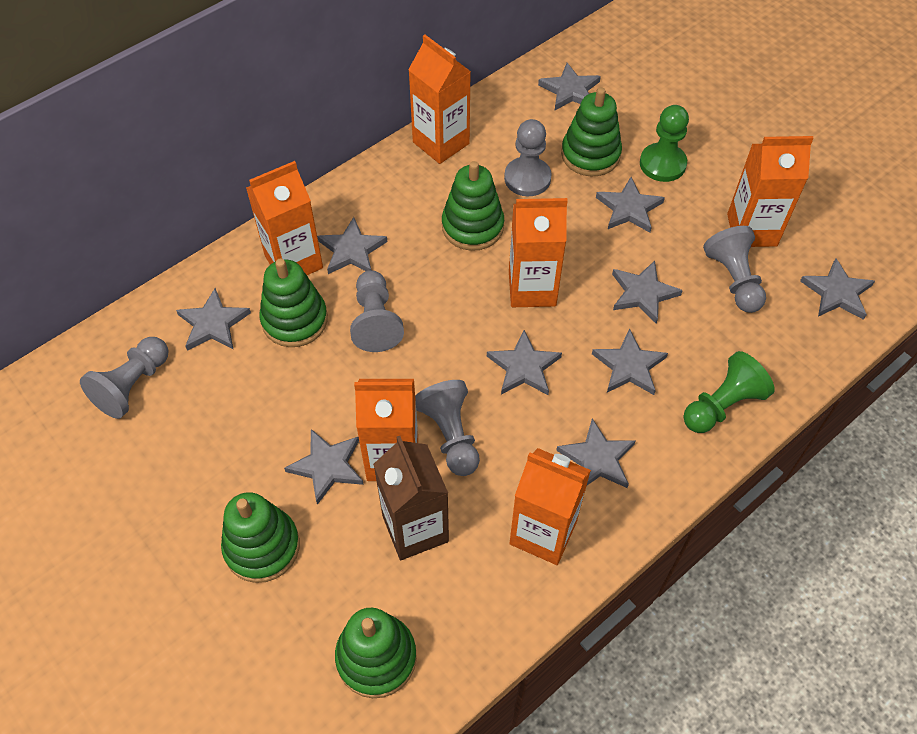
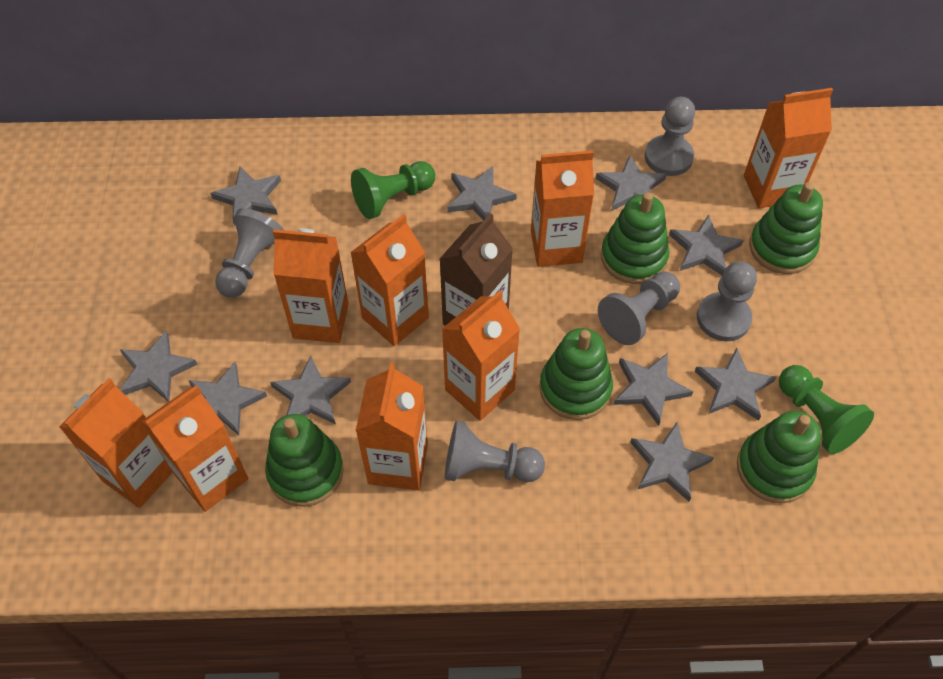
orange carton: 6 -> 8

